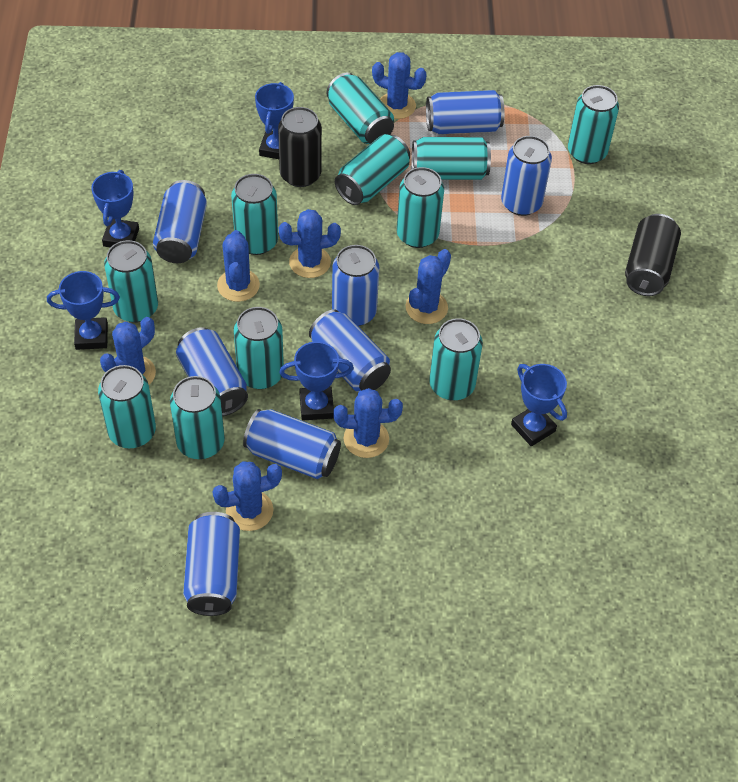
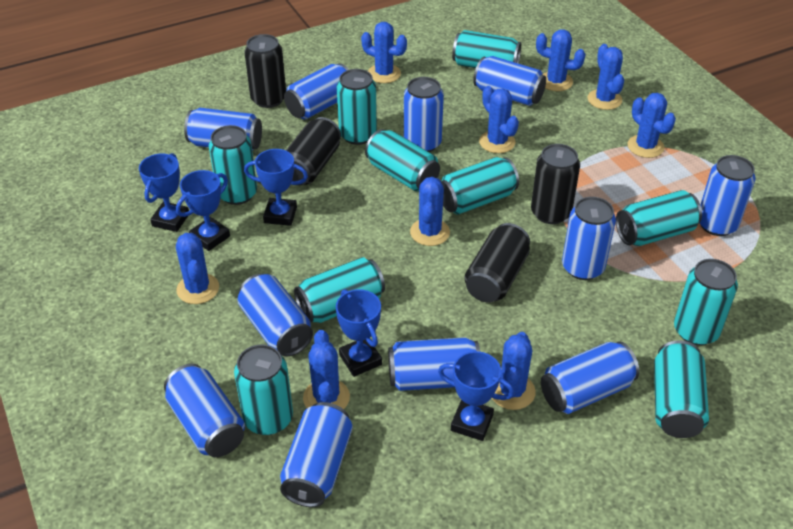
black can: 2 -> 4
blue cactus: 7 -> 9
blue can: 8 -> 11
turquoise can: 11 -> 10

